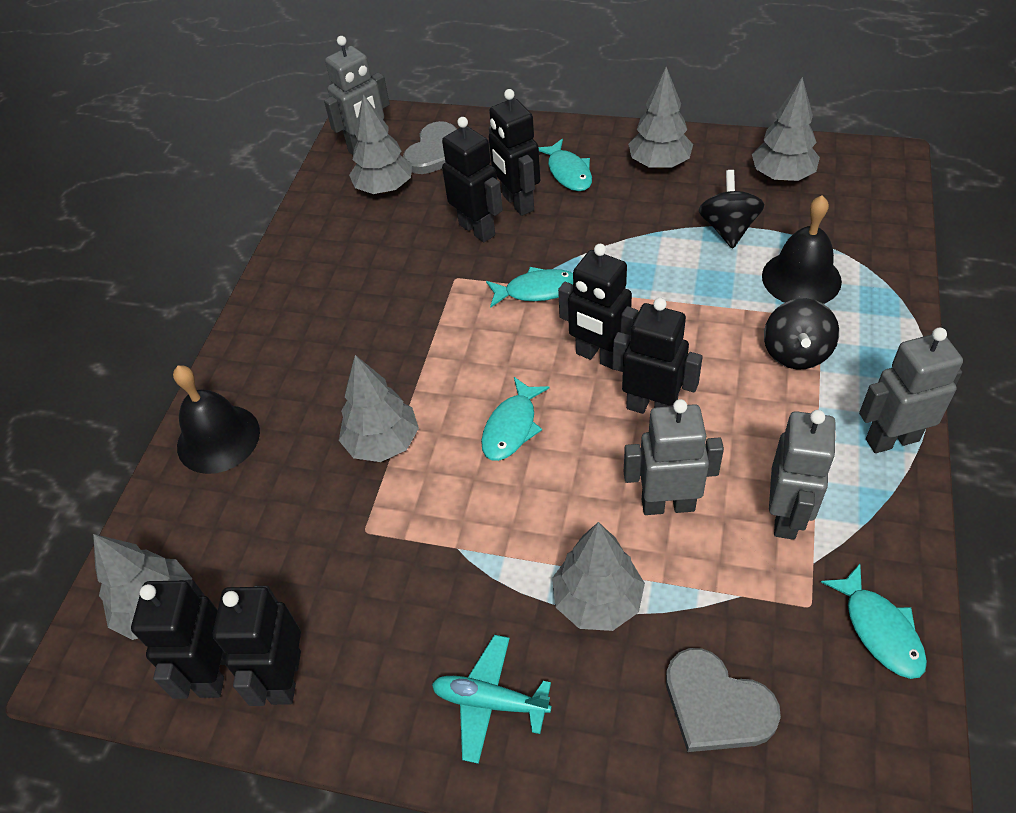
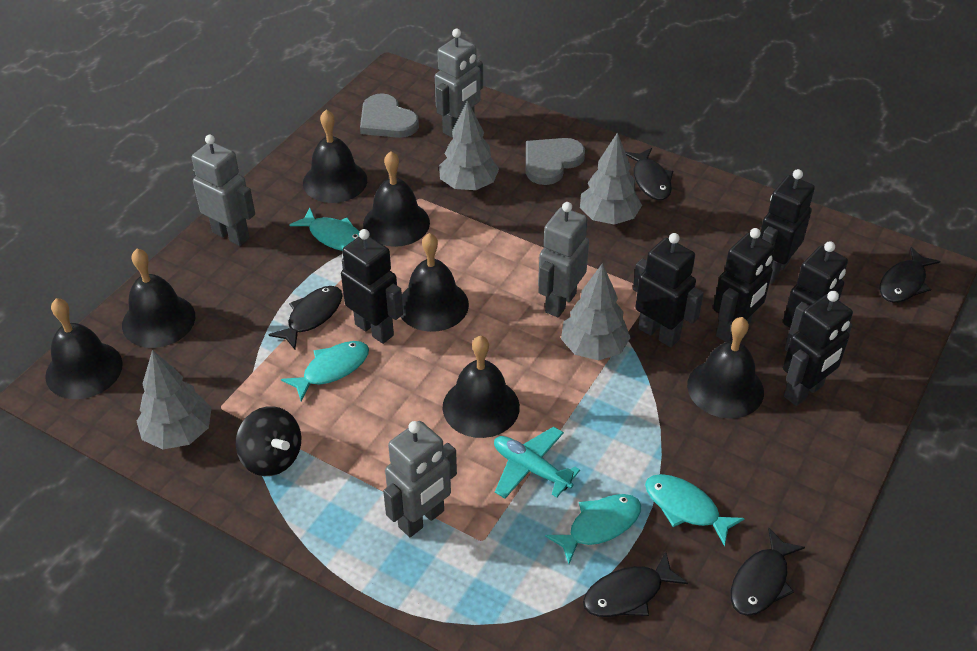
black bell: 2 -> 7
black fish: 0 -> 5
black spinning top: 2 -> 1
grey tree: 6 -> 4

